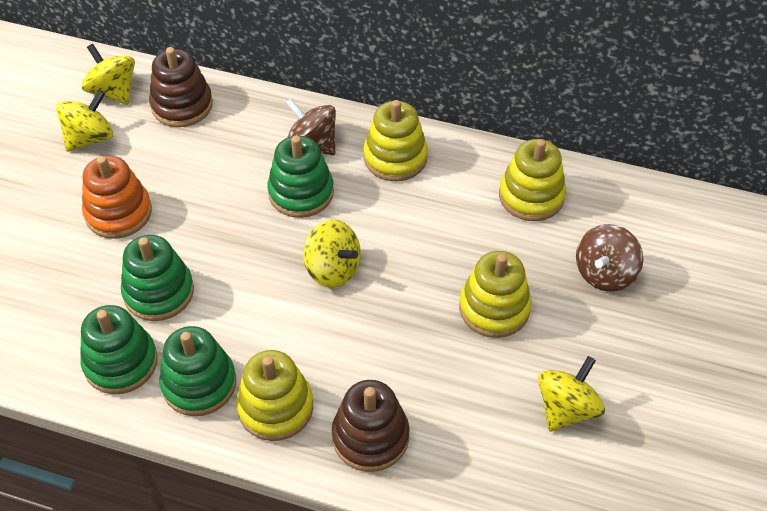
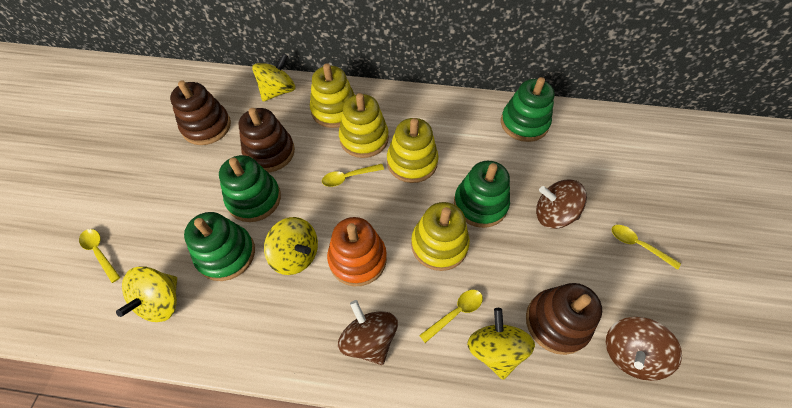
brown spinning top: 2 -> 3
brown stacking toy: 2 -> 3
yellow spoon: 0 -> 4

